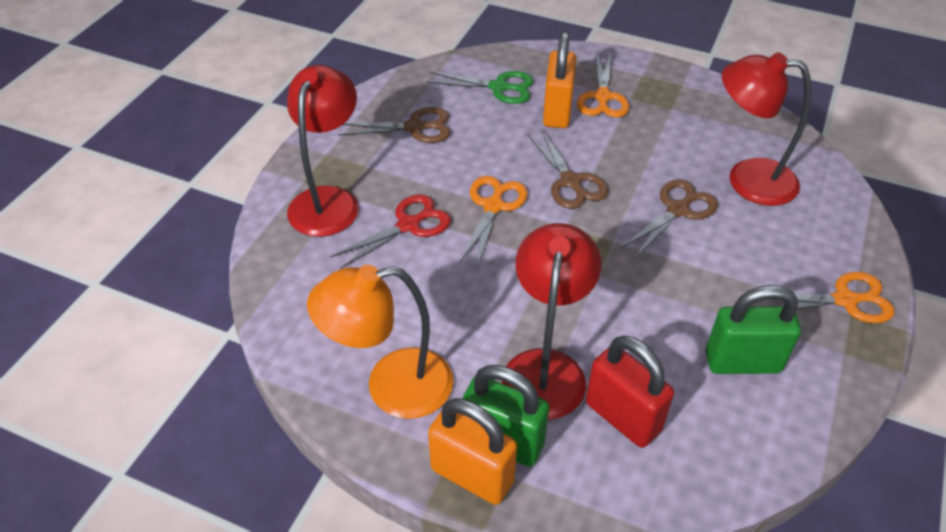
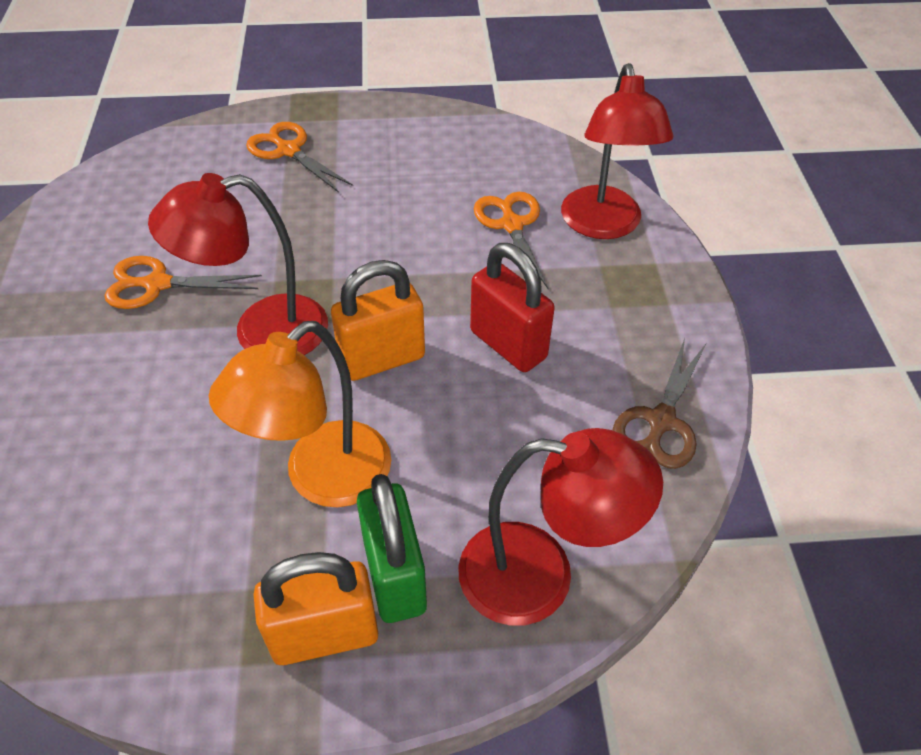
brown scissors: 3 -> 1
green padlock: 2 -> 1
green scissors: 1 -> 0
red scissors: 1 -> 0

